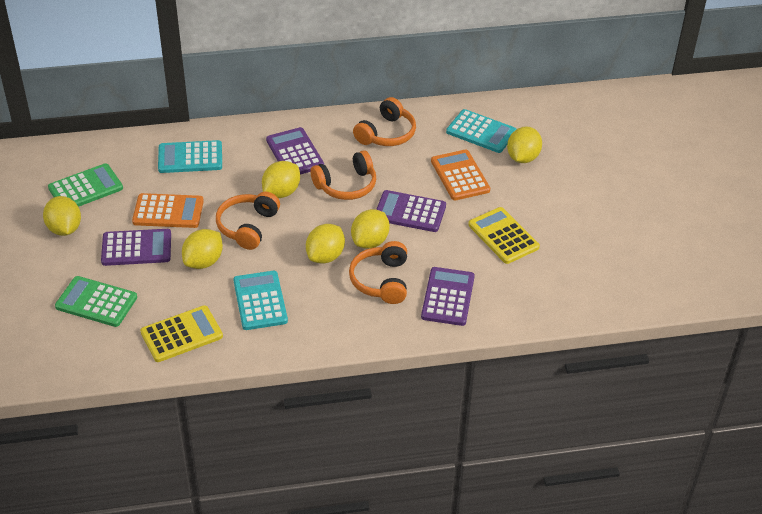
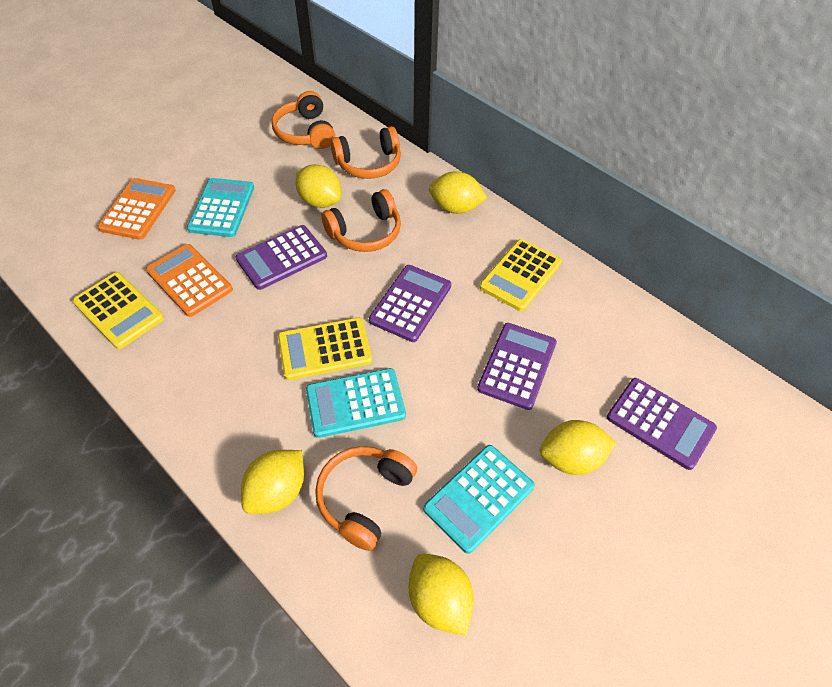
green calculator: 2 -> 0
yellow calculator: 2 -> 3
yellow lemon: 6 -> 5

